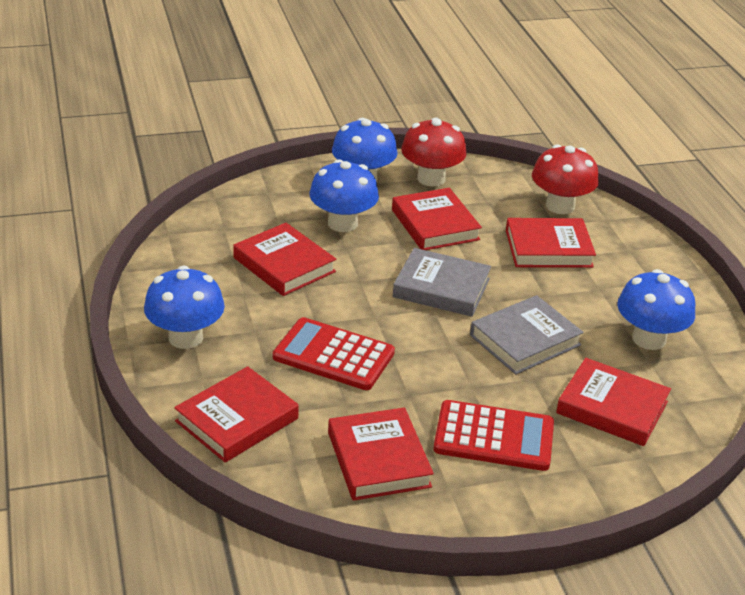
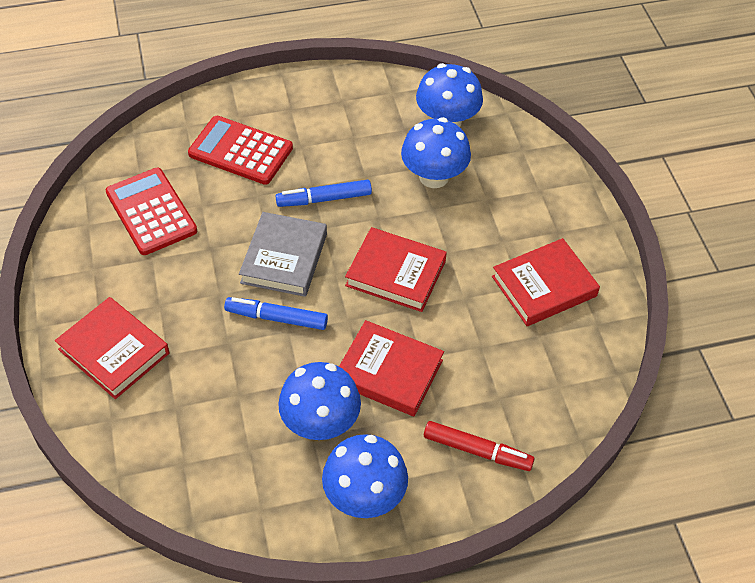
blue marker: 0 -> 2
grey book: 2 -> 1
red book: 6 -> 4
red marker: 0 -> 1
red mushroom: 2 -> 0

